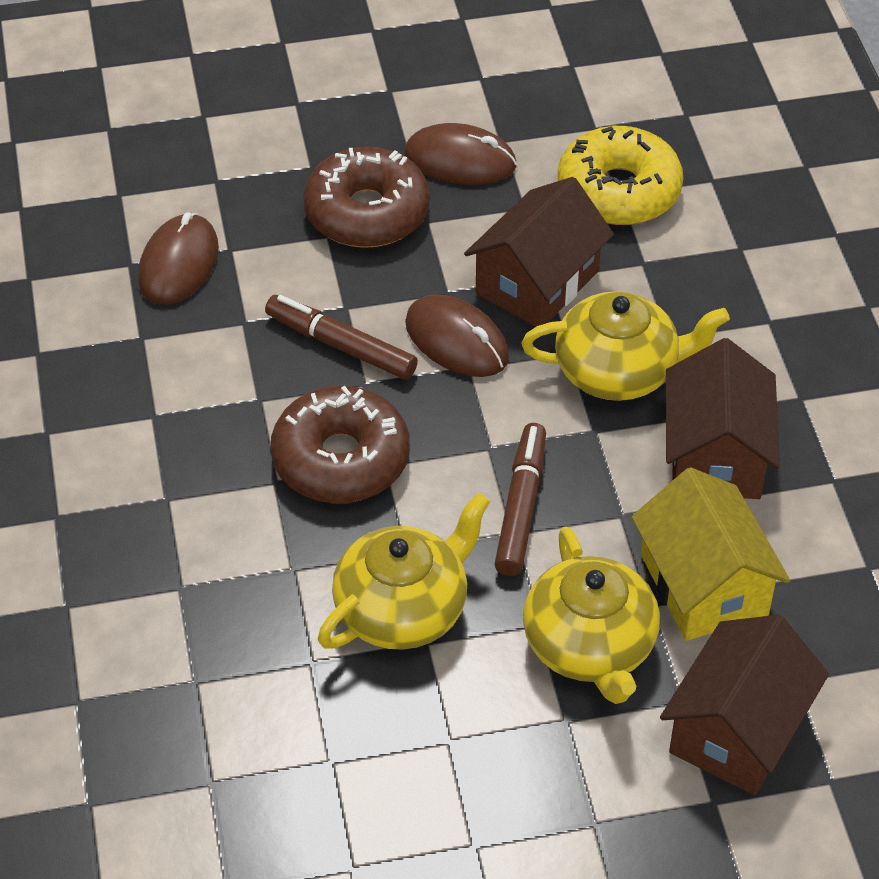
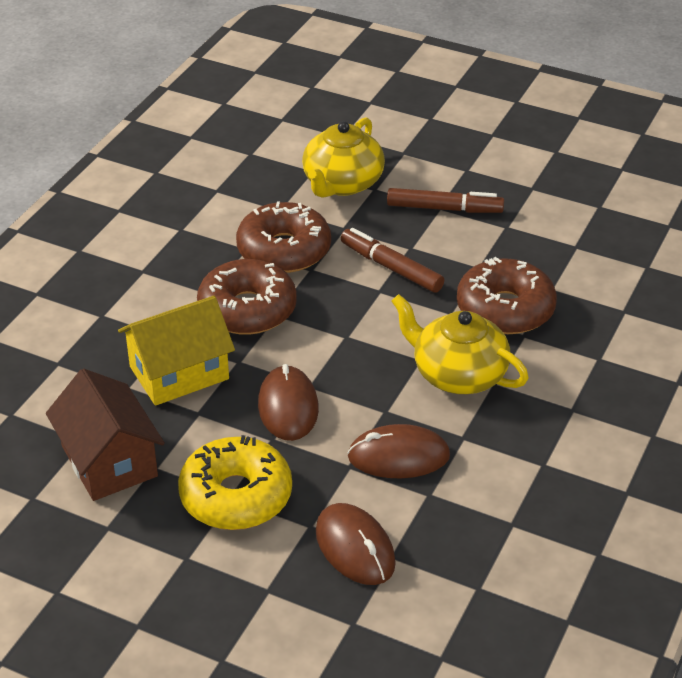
brown donut: 2 -> 3
brown house: 3 -> 1
yellow teapot: 3 -> 2

